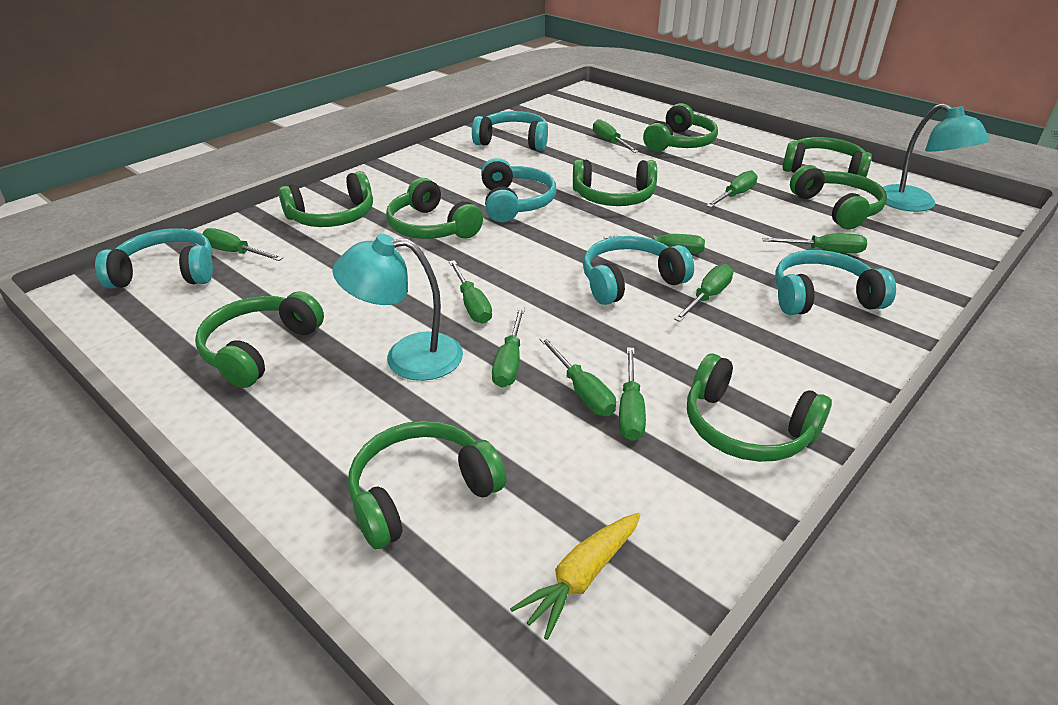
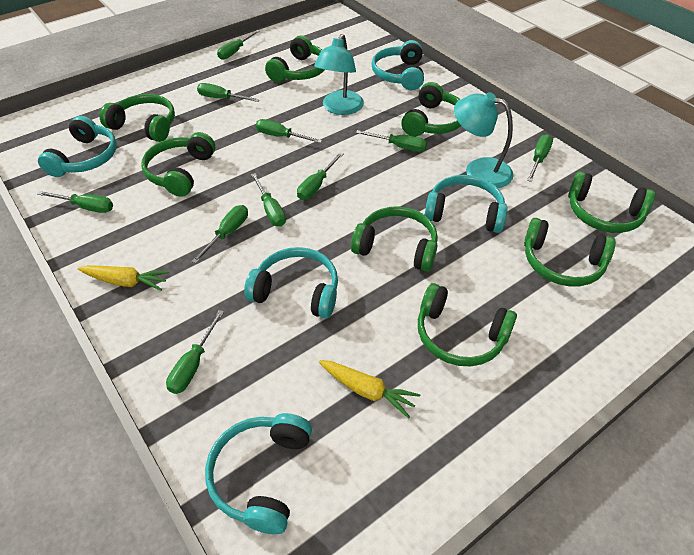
green headphones: 9 -> 8
yellow carrot: 1 -> 2

